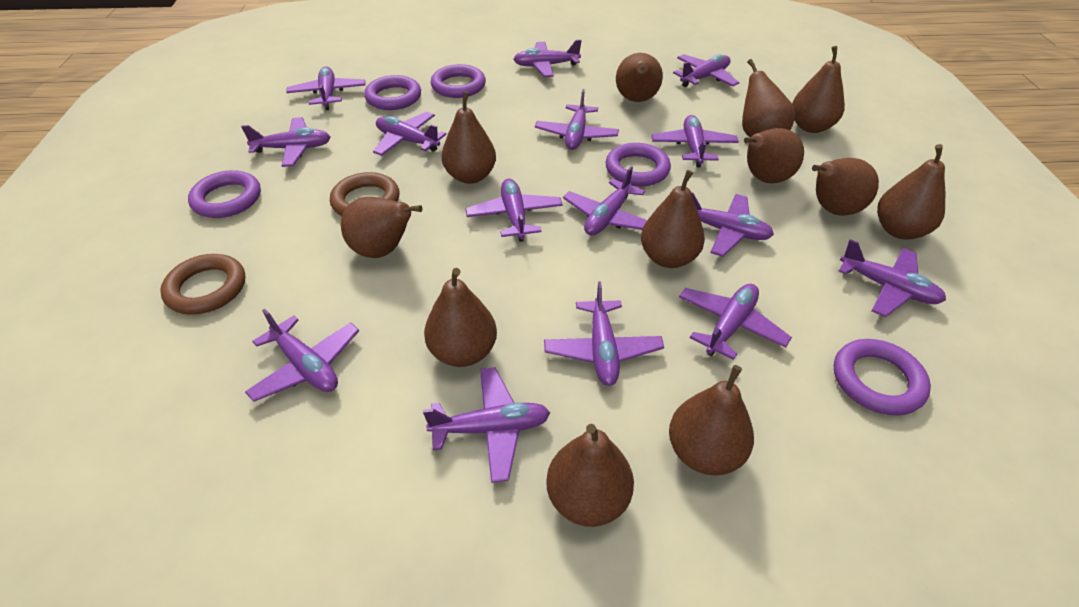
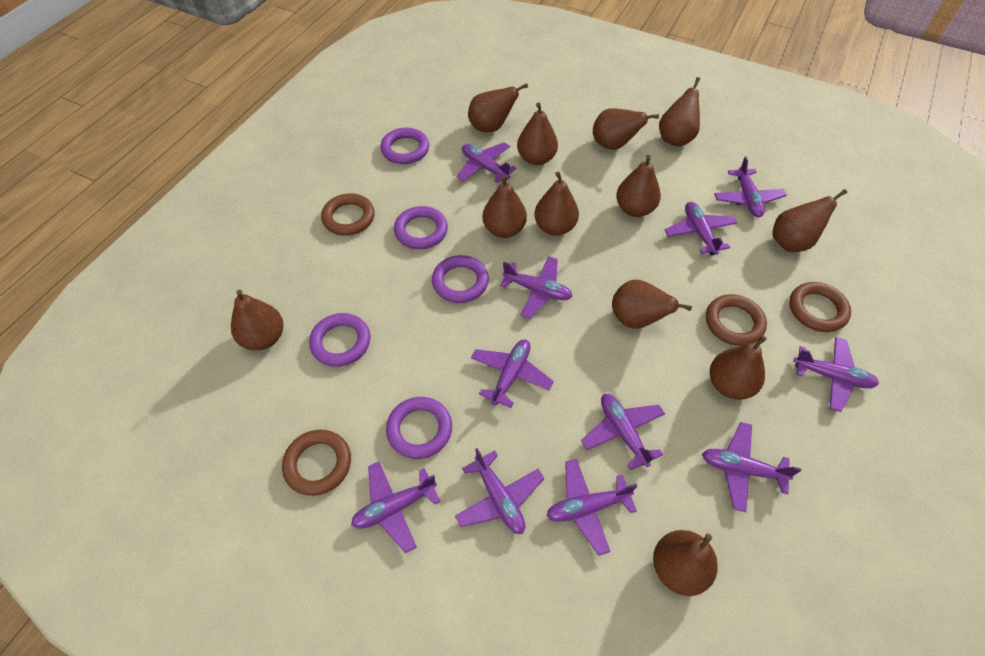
brown ring: 2 -> 4
purple plane: 15 -> 11

